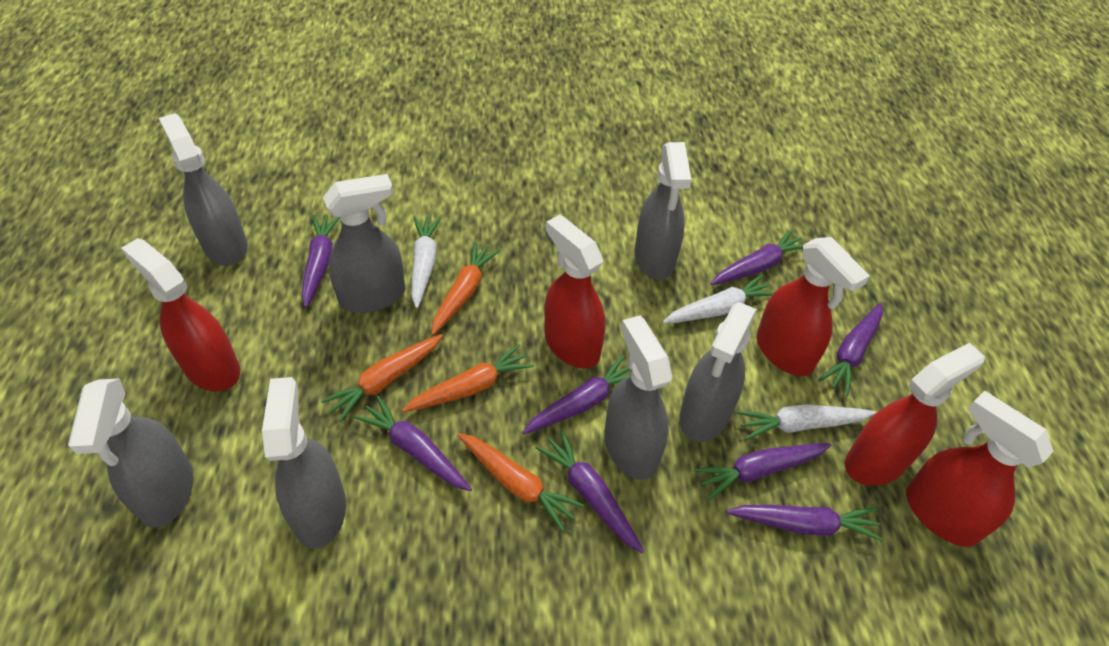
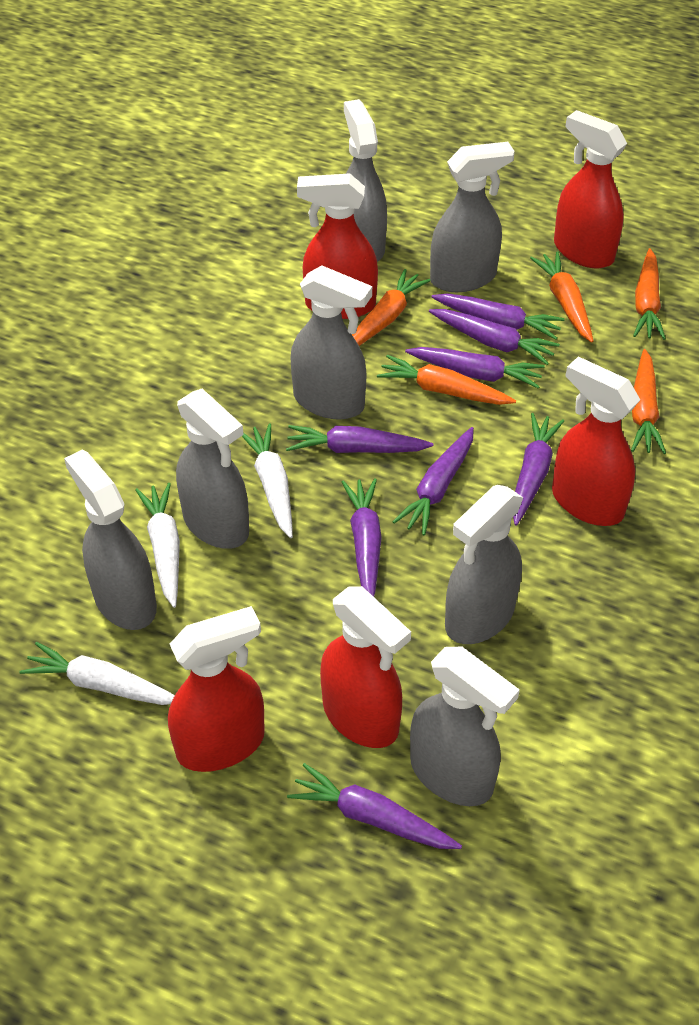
orange carrot: 4 -> 5

